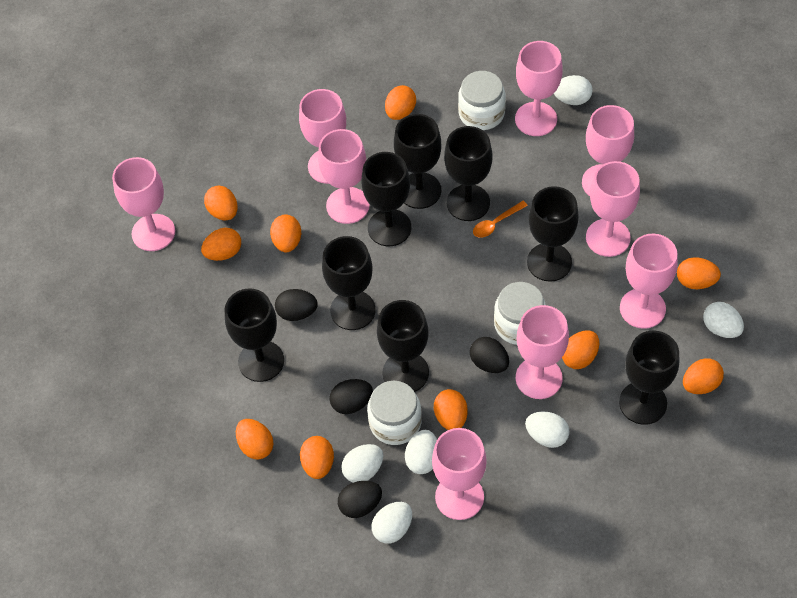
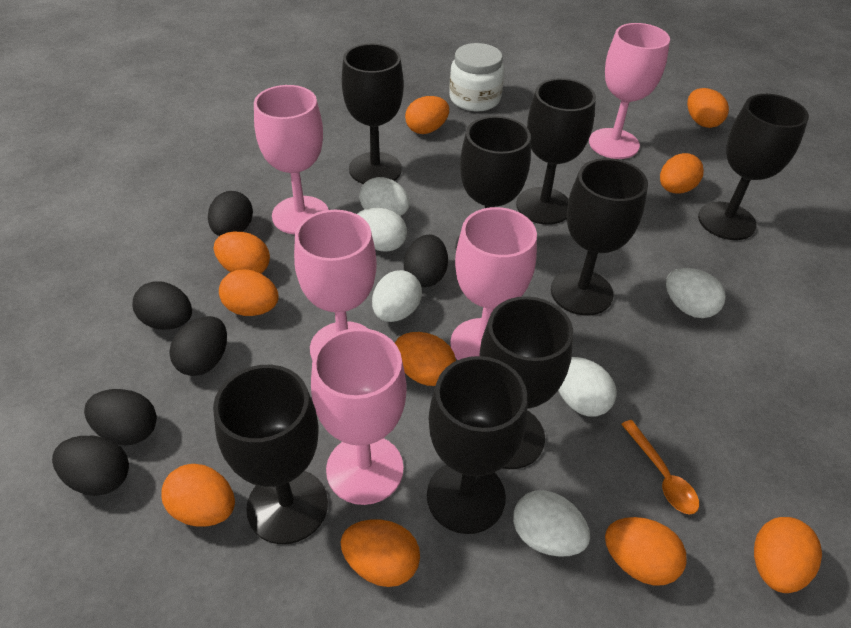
black egg: 4 -> 6
pink goblet: 9 -> 5
white jar: 3 -> 1

